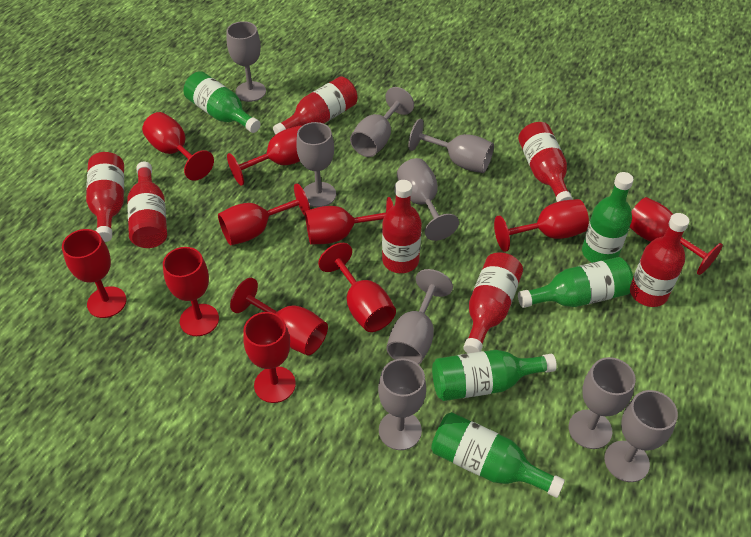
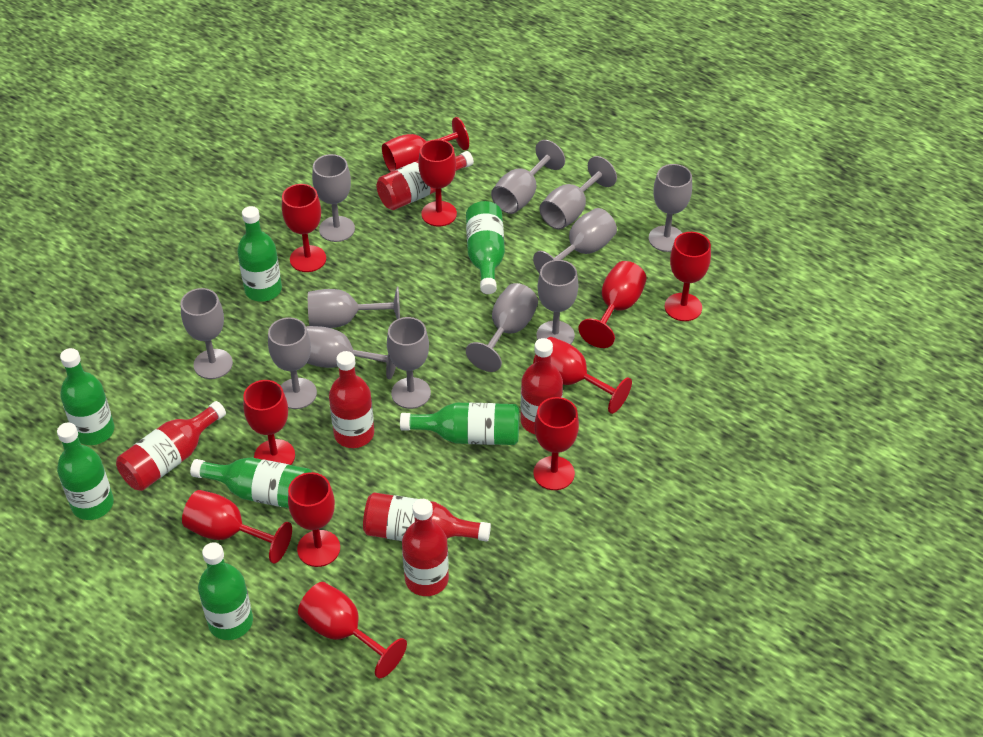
green bottle: 5 -> 7
grey goblet: 9 -> 12
red bottle: 7 -> 6

